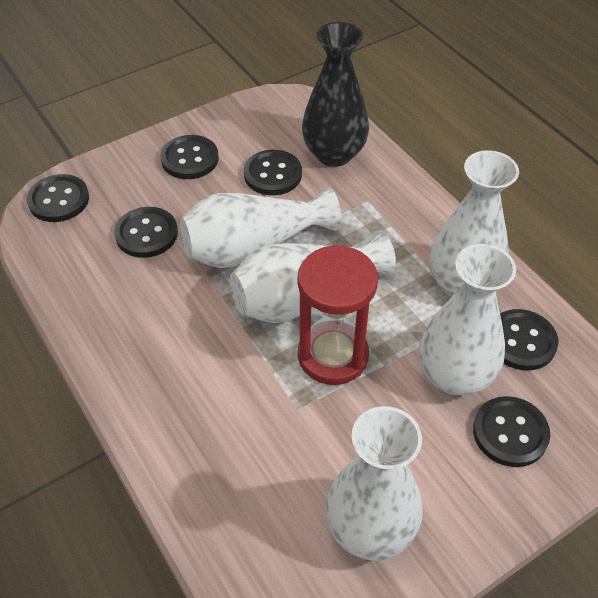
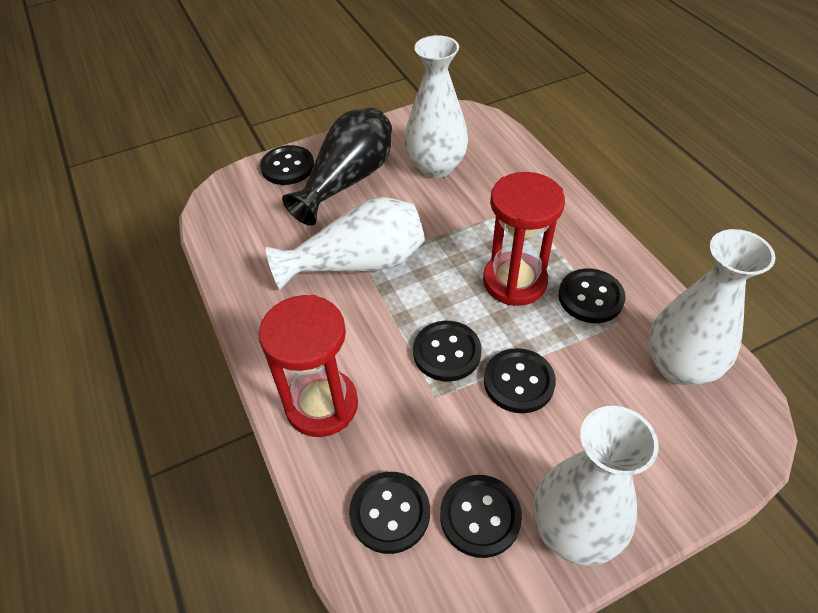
red hourglass: 1 -> 2
white vase: 5 -> 4

